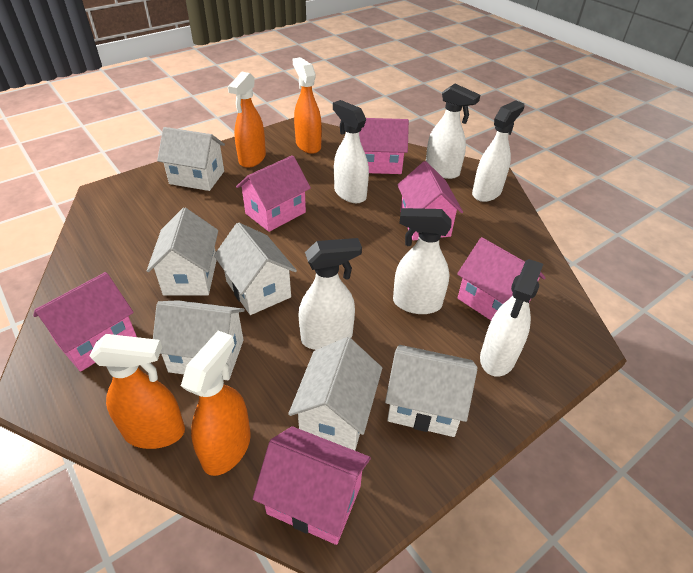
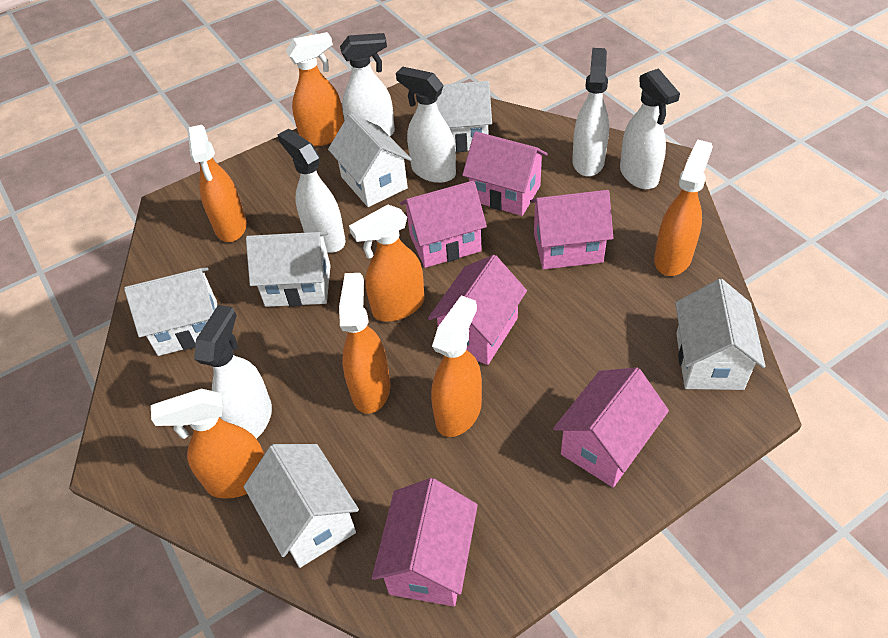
orange spray bottle: 4 -> 7

